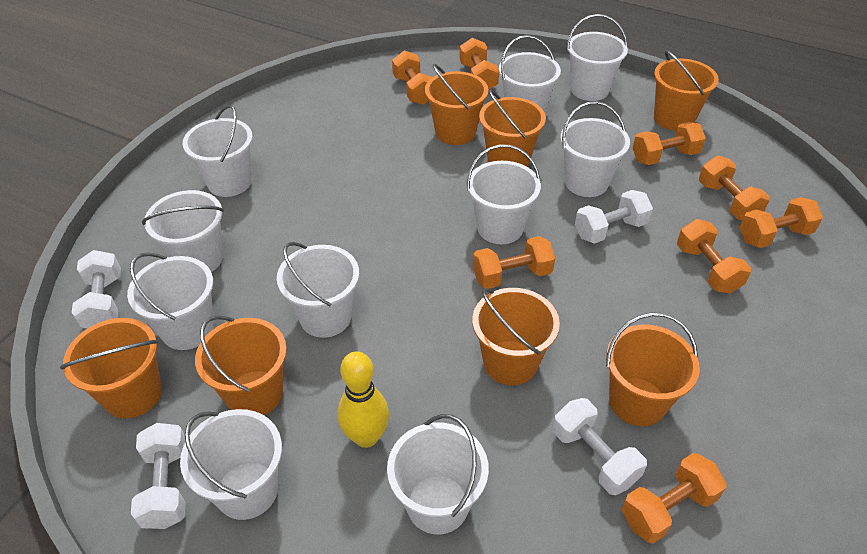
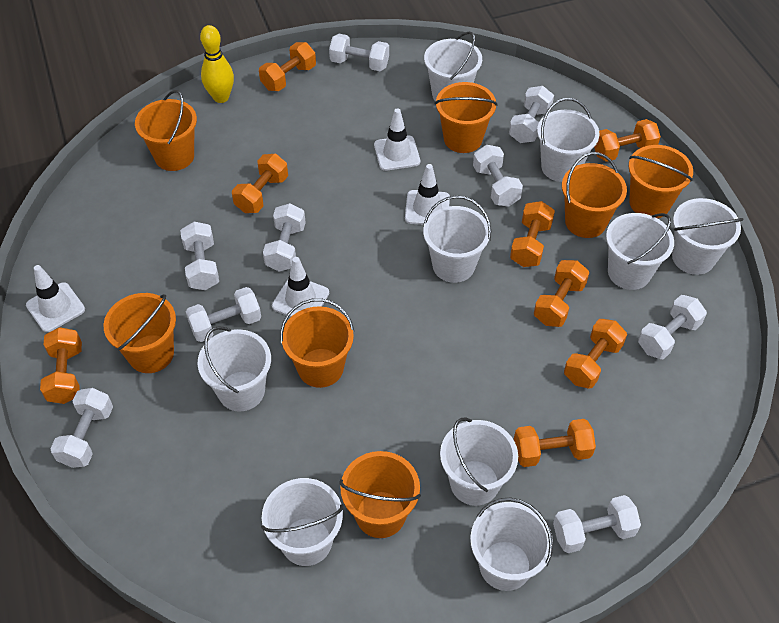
white bucket: 10 -> 9
white dumbbell: 4 -> 9
white traffic cone: 0 -> 4

